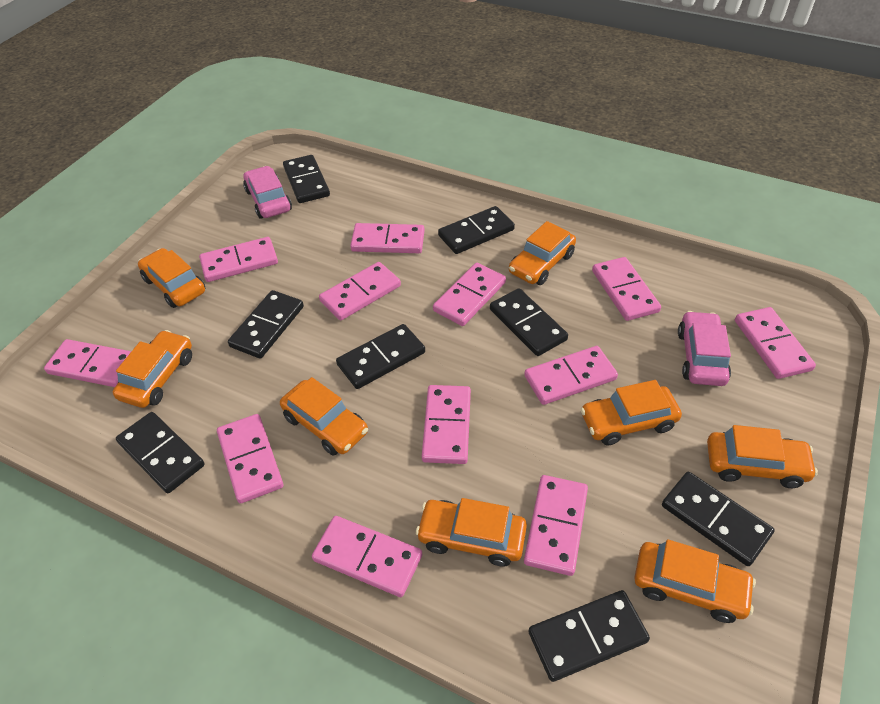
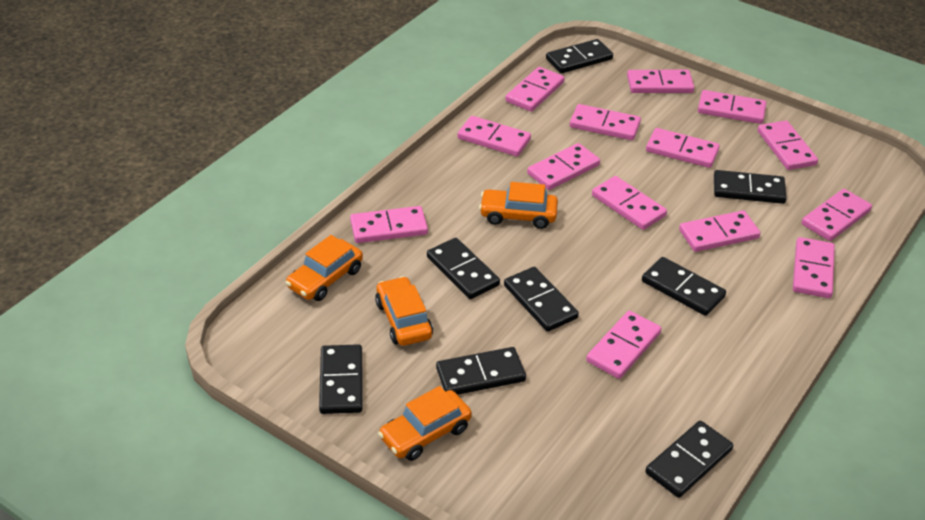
orange car: 8 -> 4
pink car: 2 -> 0
pink domino: 12 -> 14

